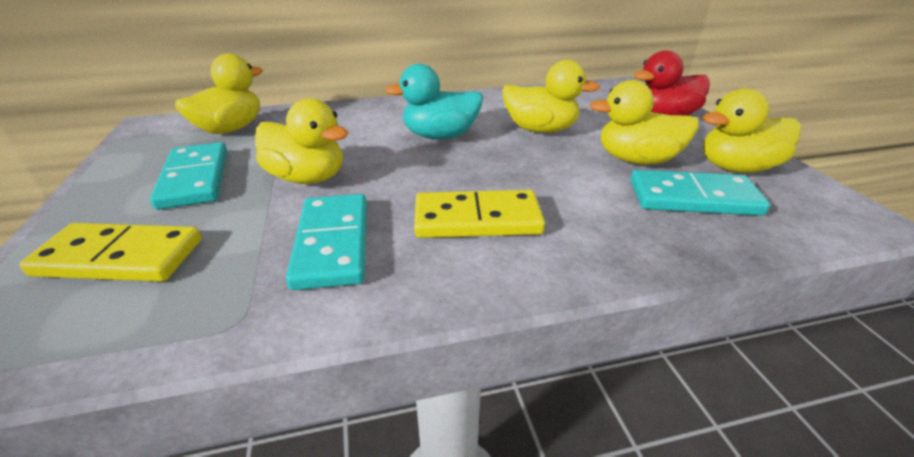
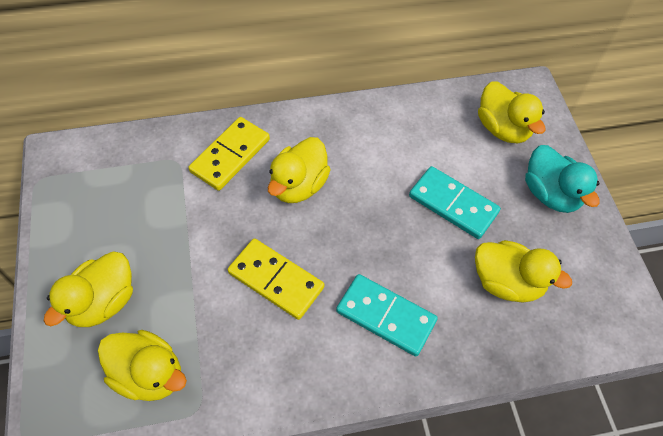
red duck: 1 -> 0
turquoise domino: 3 -> 2

